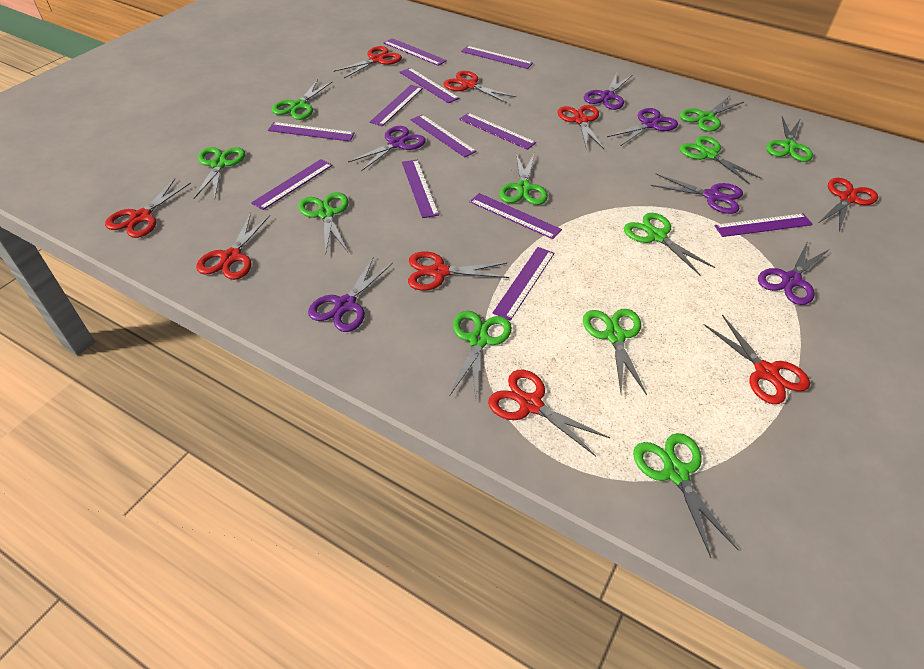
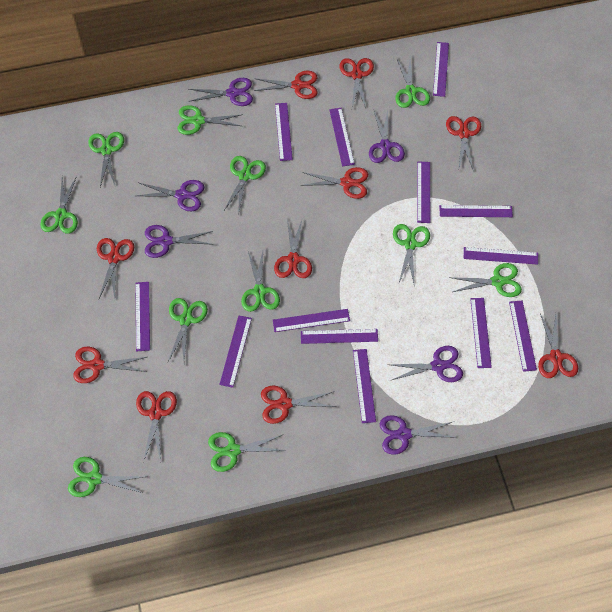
purple ruler: 12 -> 13
red scissors: 9 -> 10

